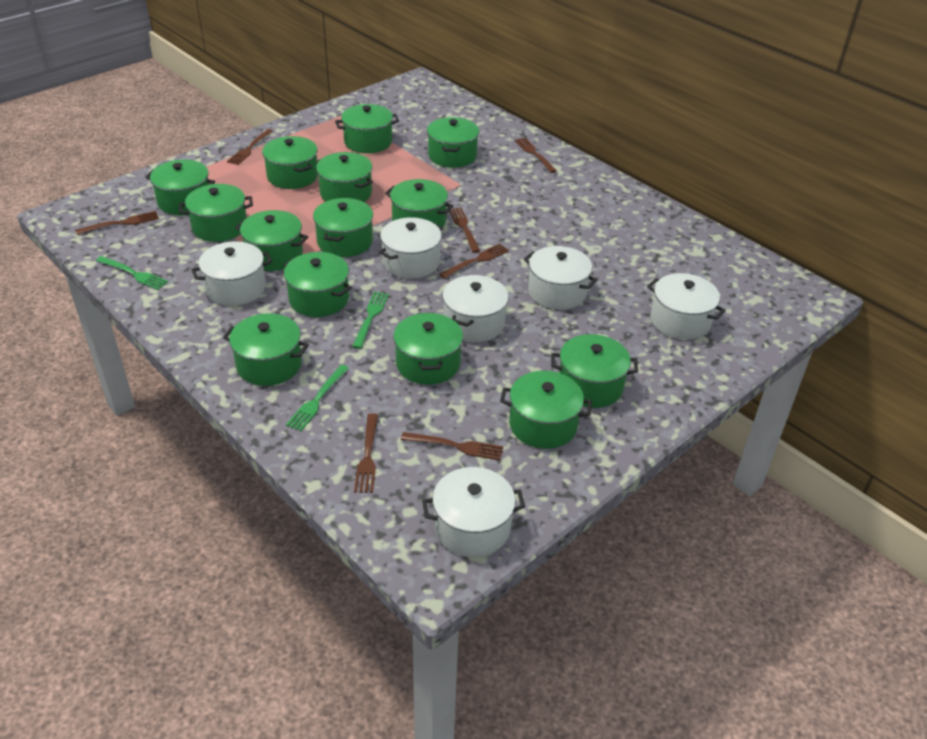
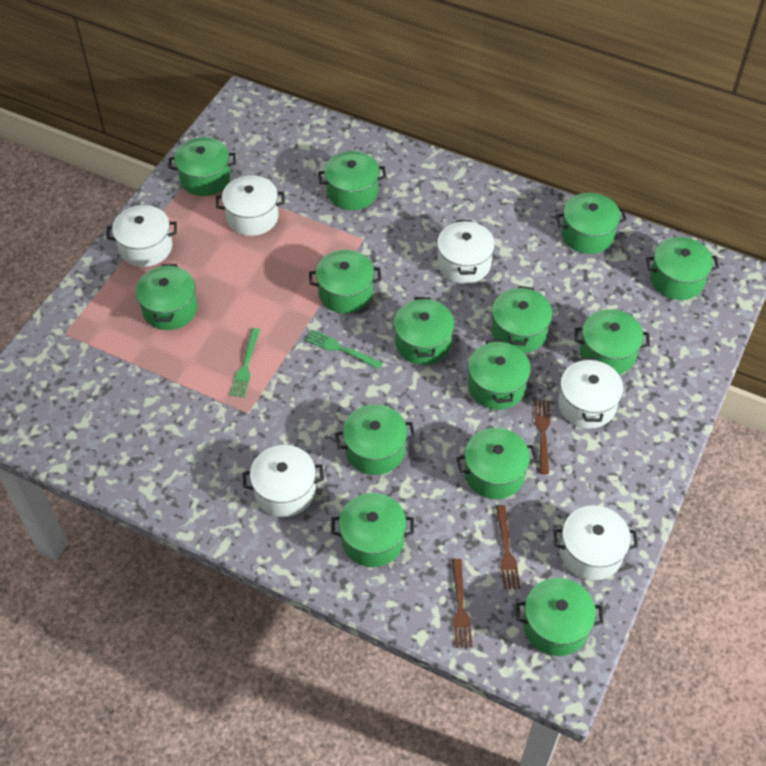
brown fork: 7 -> 3
green fork: 3 -> 2

